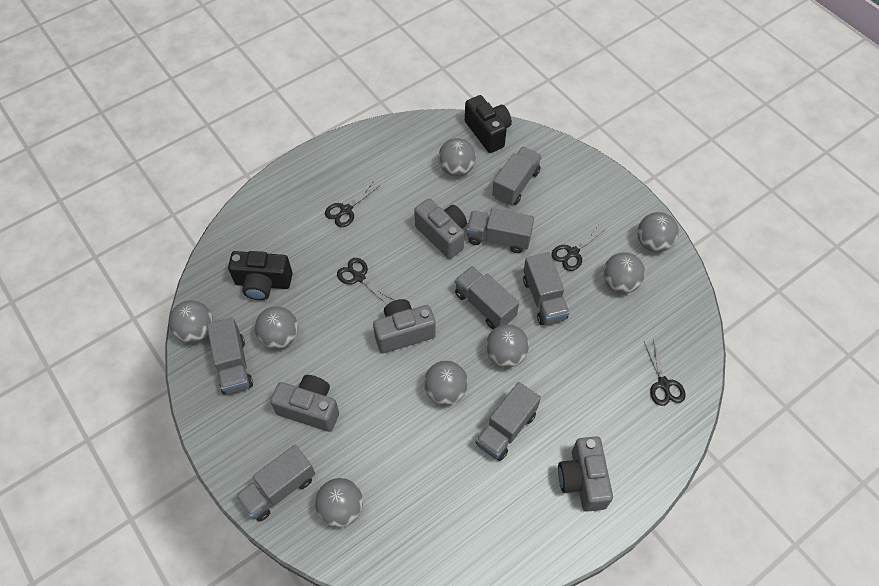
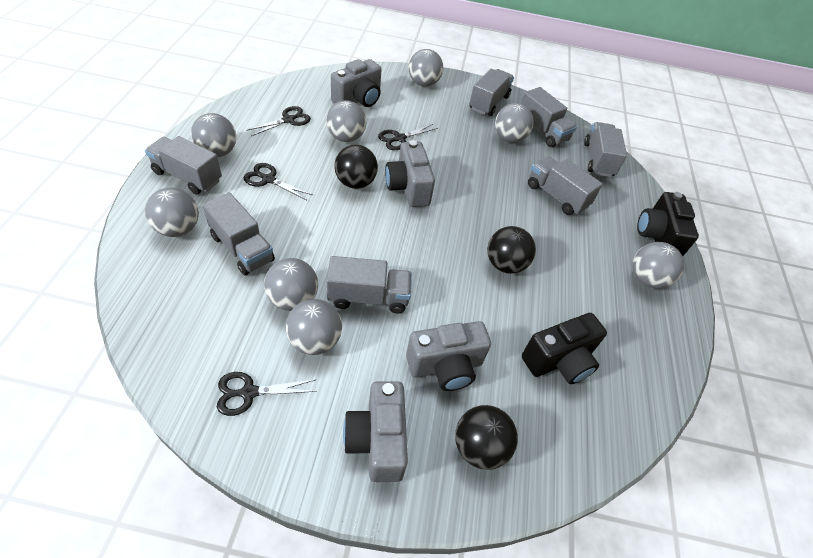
black ball: 0 -> 3

